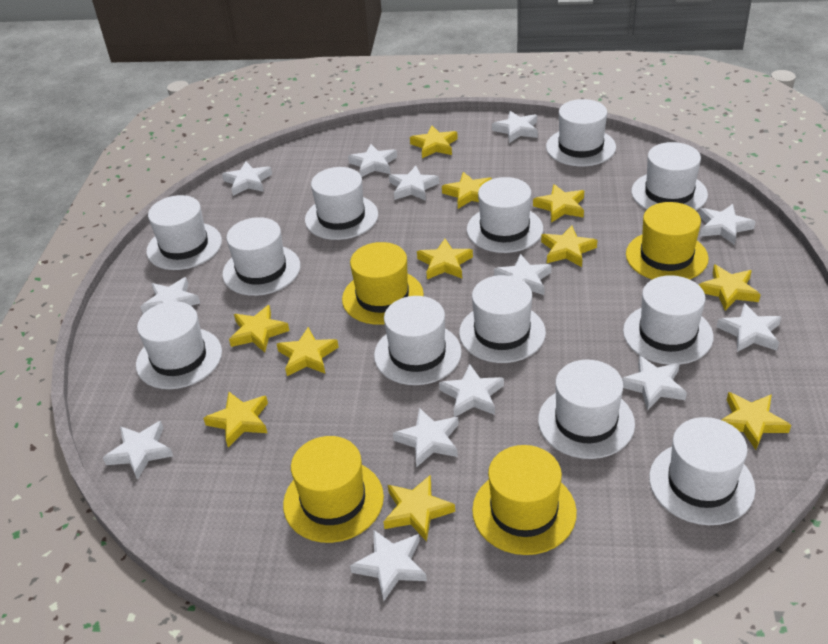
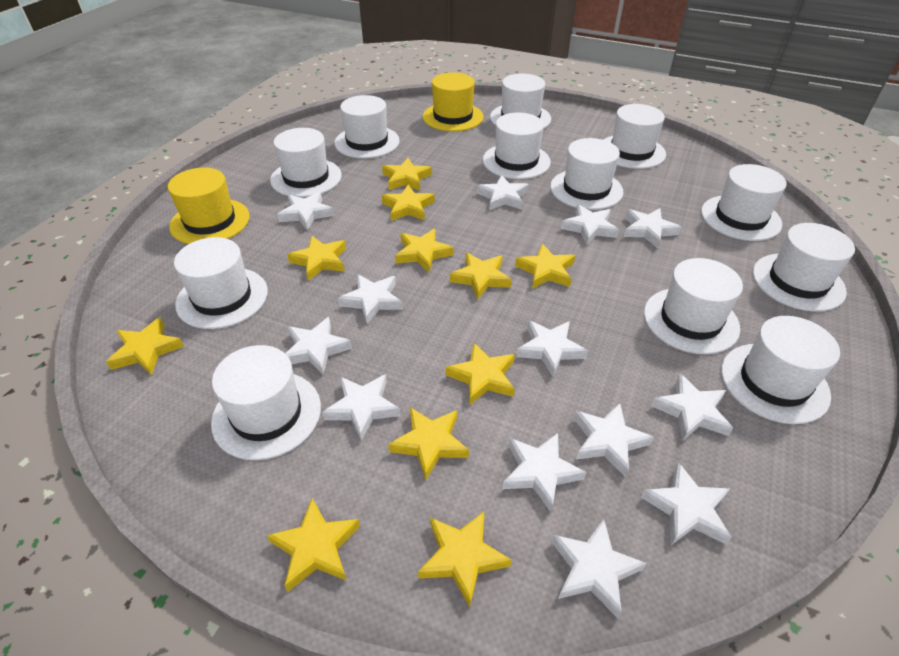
yellow hat: 4 -> 2

